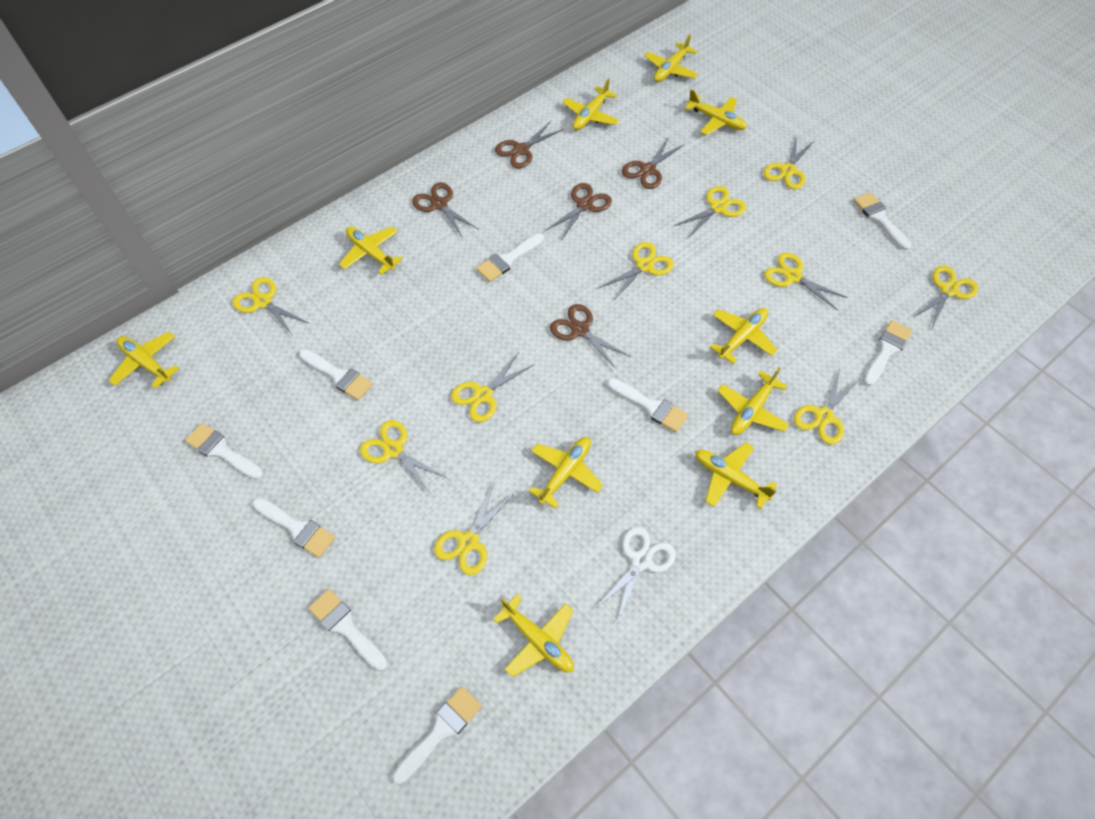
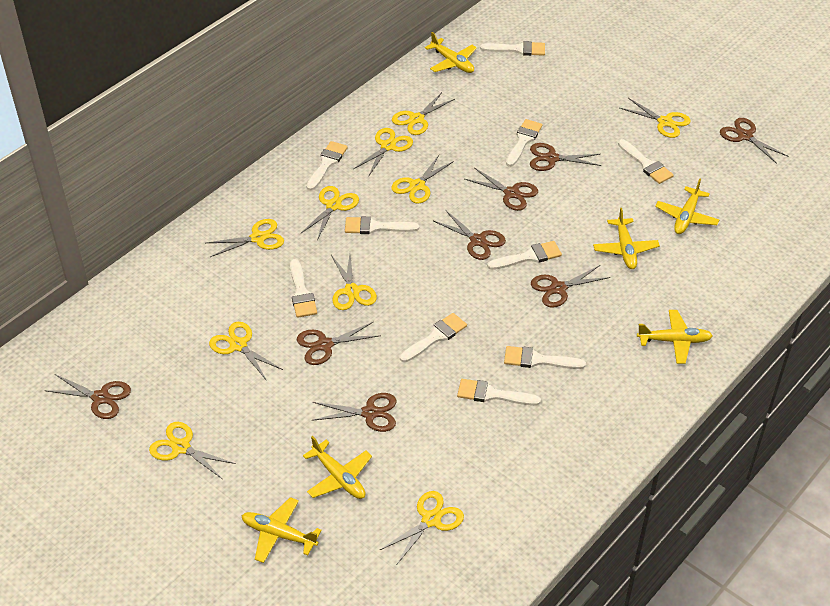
brown scissors: 5 -> 8
white brush: 9 -> 10
white scissors: 1 -> 0
yellow plane: 10 -> 6

